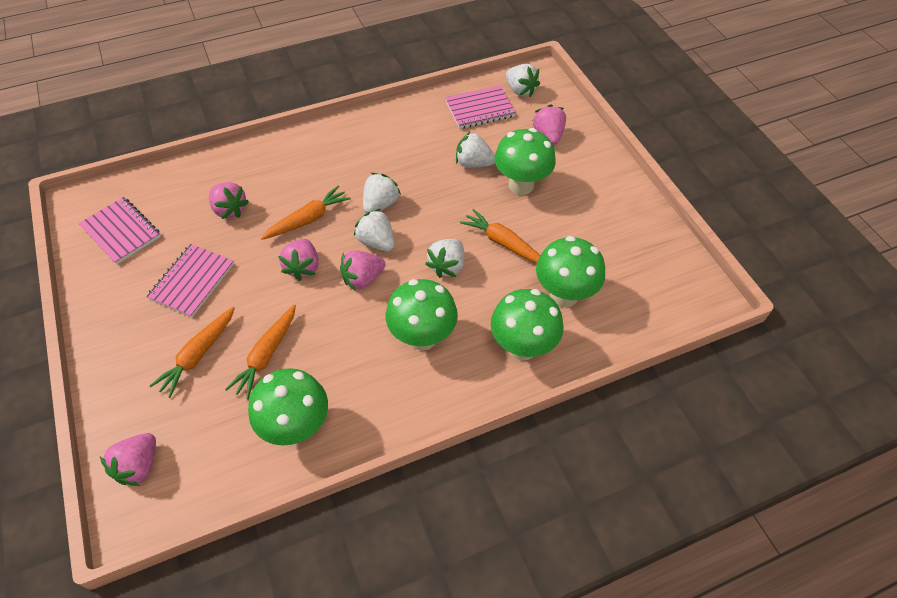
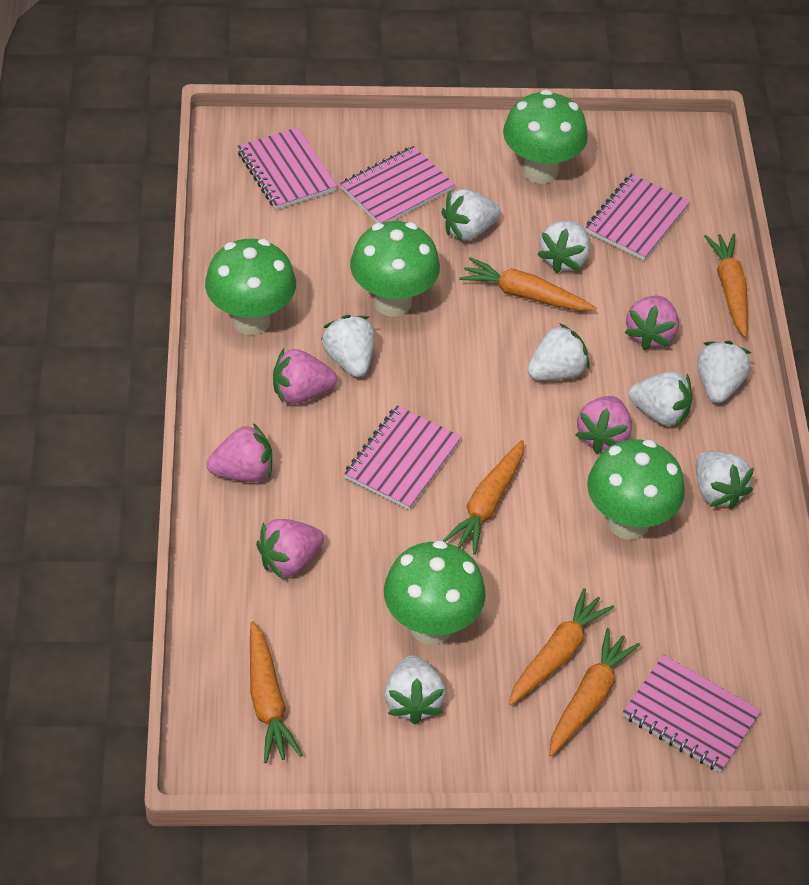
orange carrot: 4 -> 6
pink notebook: 3 -> 5
white strawberry: 5 -> 8

